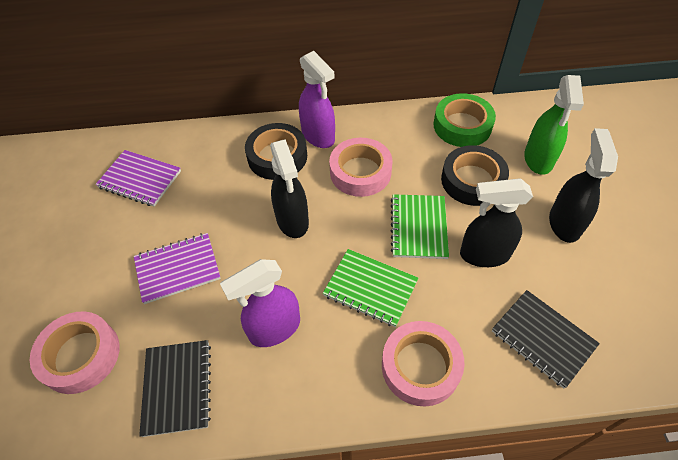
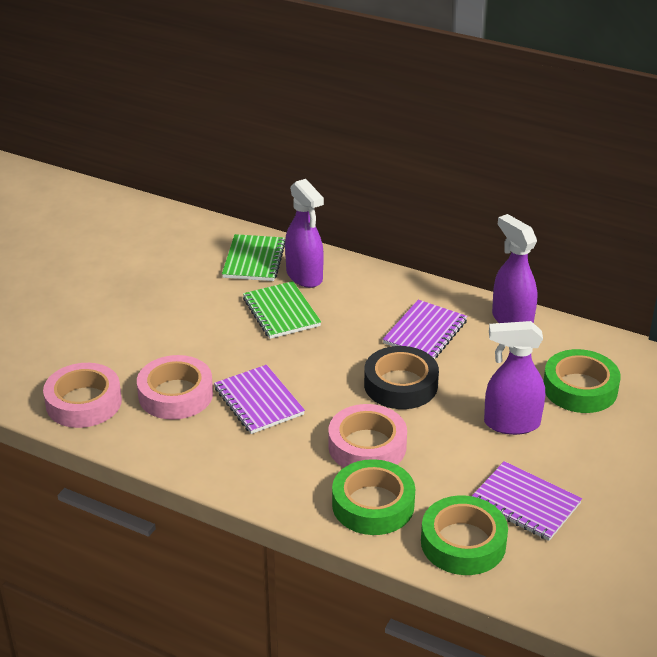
black notebook: 2 -> 0
black spray bottle: 3 -> 0
black tape: 2 -> 1
green spray bottle: 1 -> 0
green tape: 1 -> 3
purple notebook: 2 -> 3
purple spray bottle: 2 -> 3

